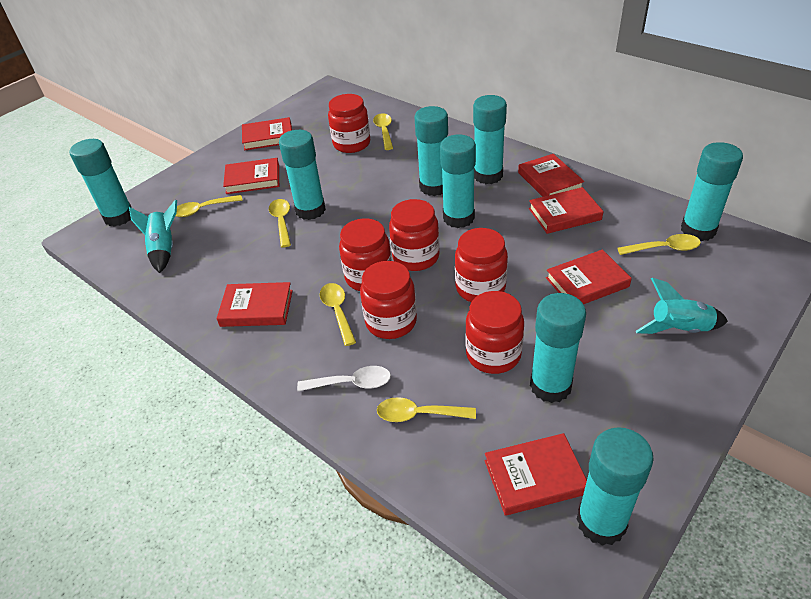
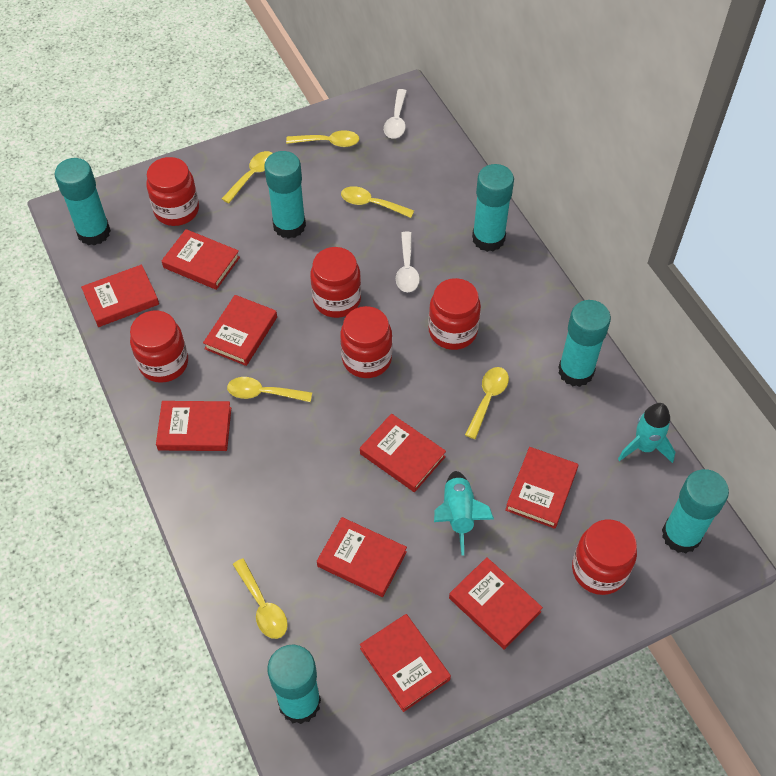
red book: 7 -> 9
turquoise glue stick: 8 -> 6
white spoon: 1 -> 2

